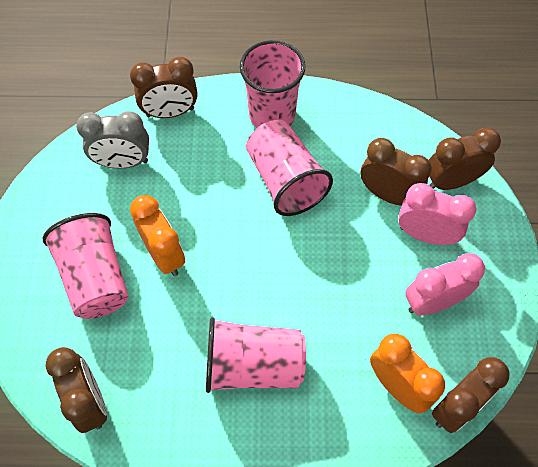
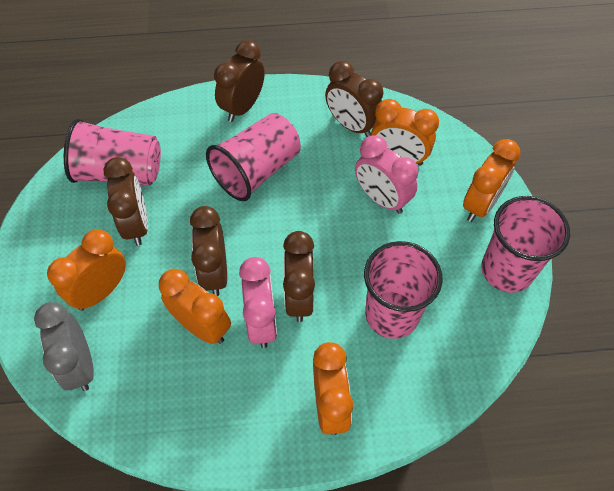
orange clock: 2 -> 5

